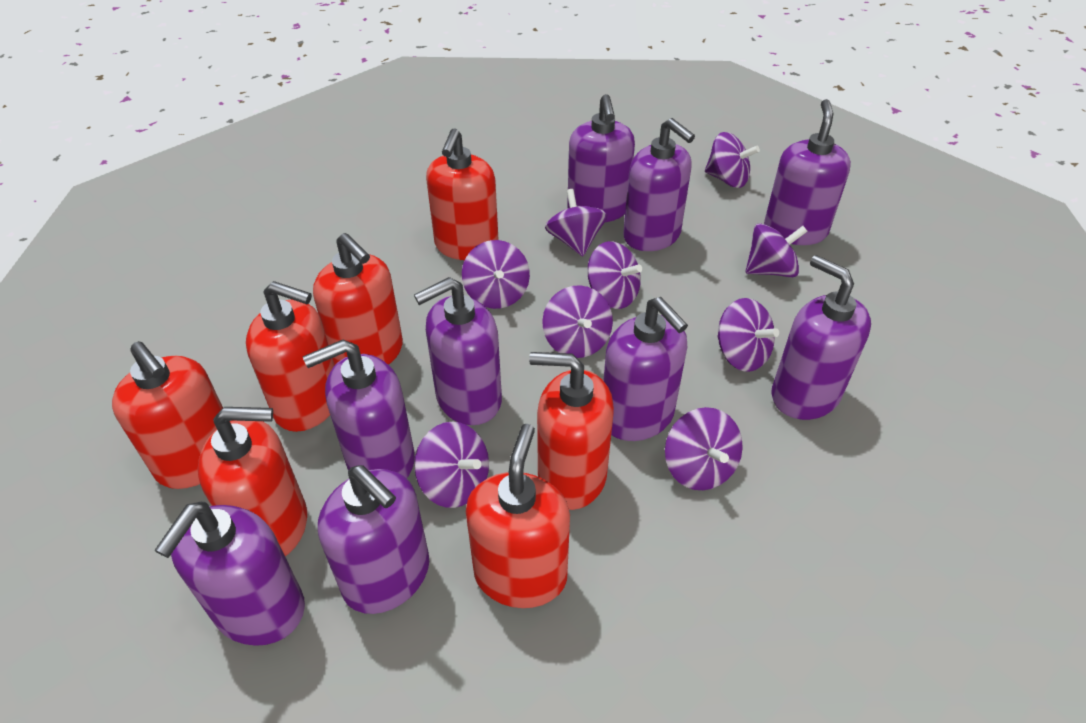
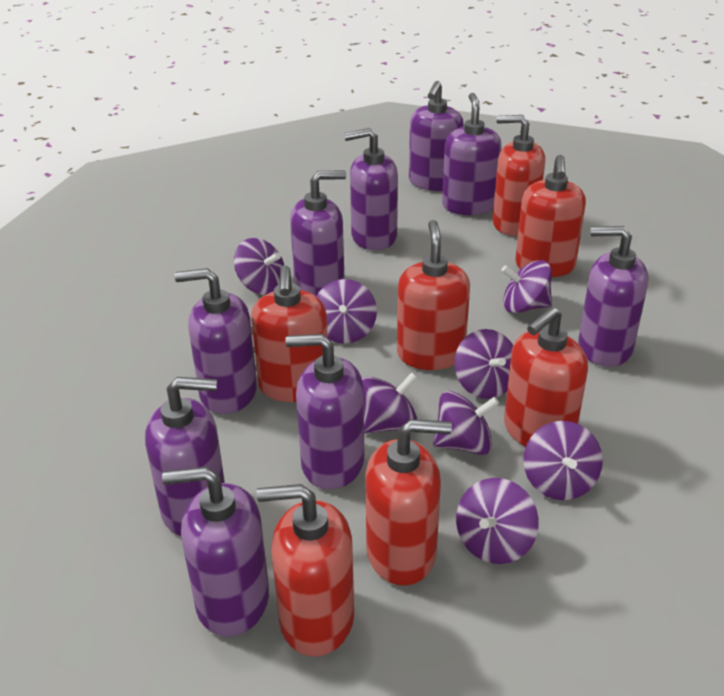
purple spinning top: 9 -> 8

